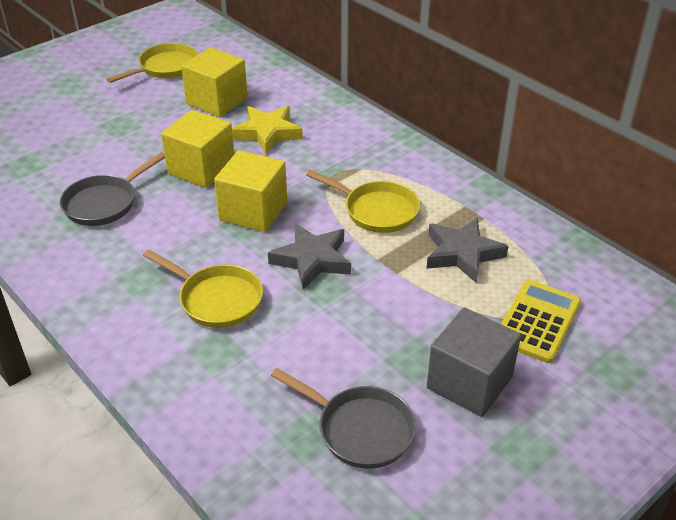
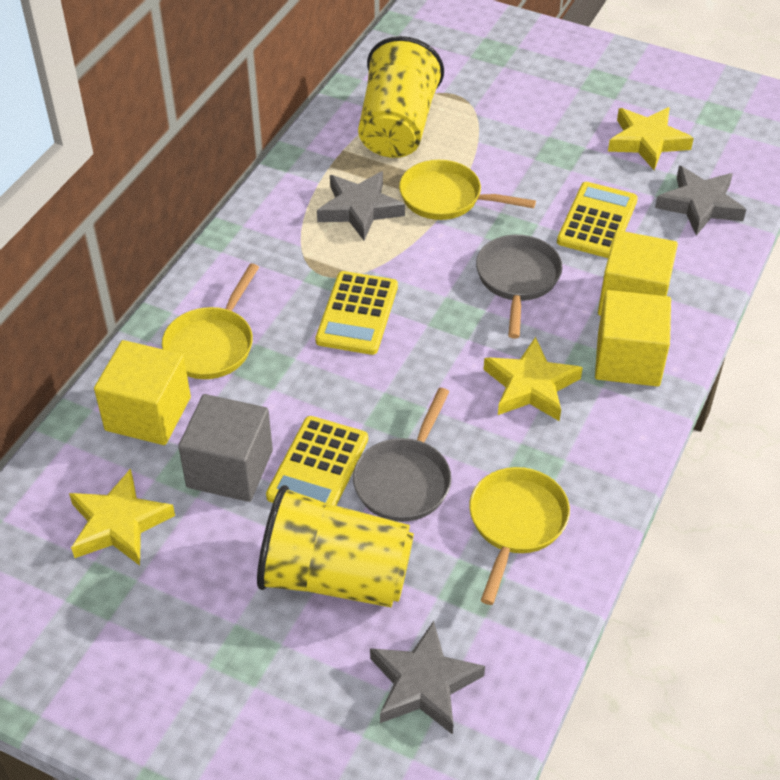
grey star: 2 -> 3
yellow calculator: 1 -> 3
yellow cup: 0 -> 2
yellow star: 1 -> 3

